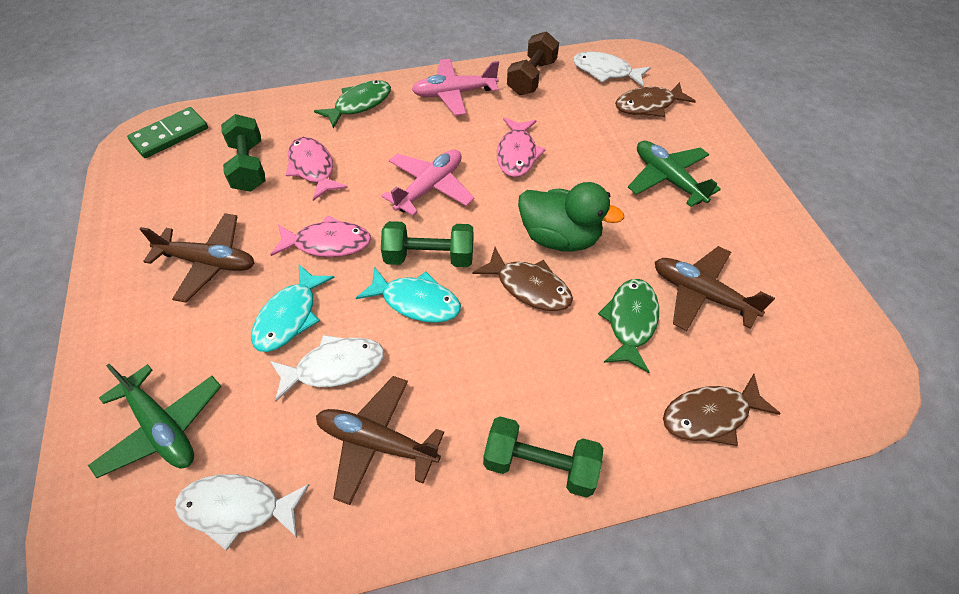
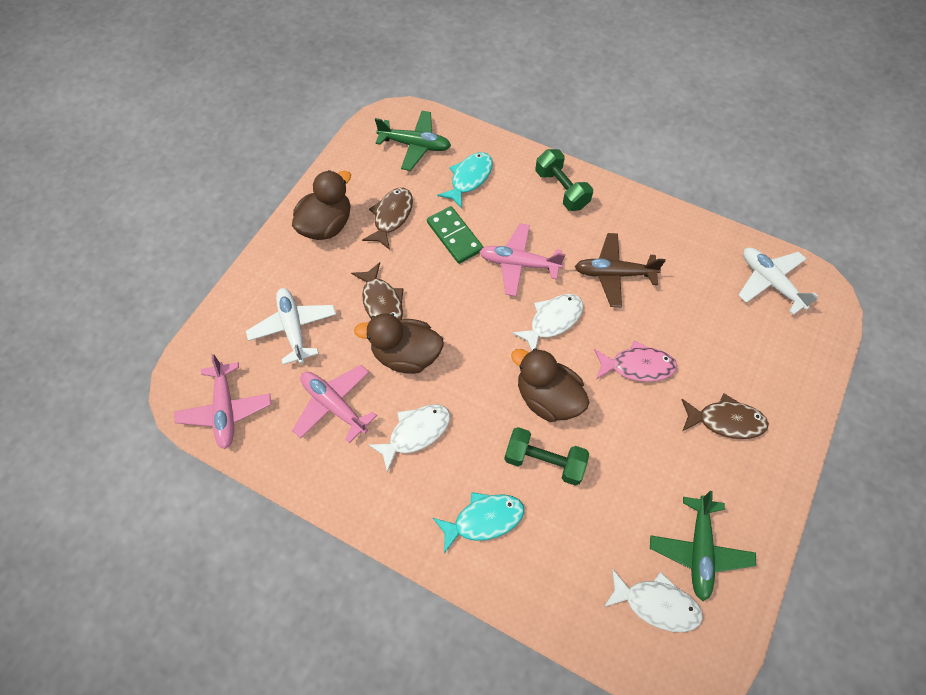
brown duck: 0 -> 3
brown dumbbell: 1 -> 0
brown plane: 3 -> 1
green duck: 1 -> 0
green dumbbell: 3 -> 2
green fish: 2 -> 0
pink fish: 3 -> 1
pink plane: 2 -> 3
white plane: 0 -> 2

